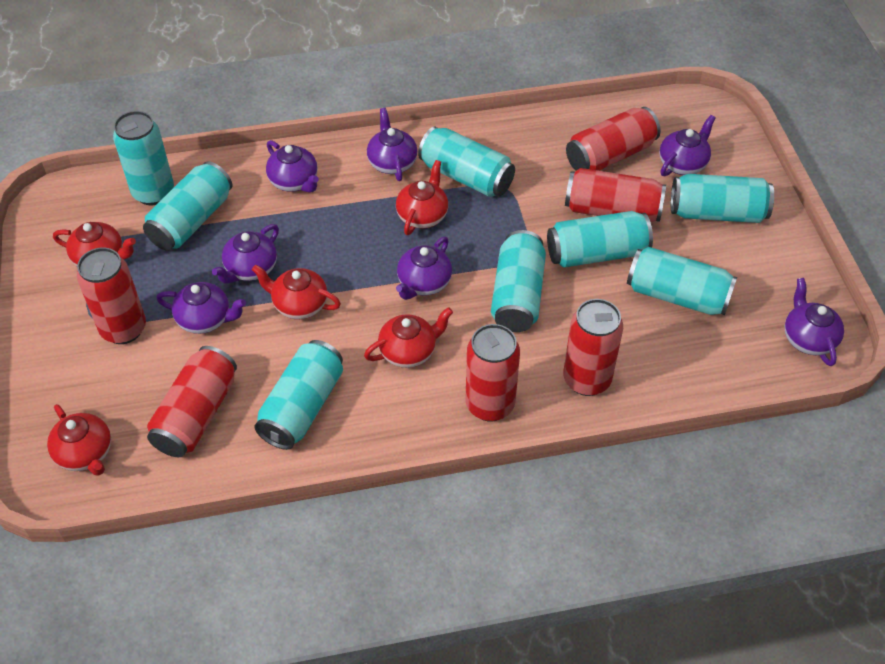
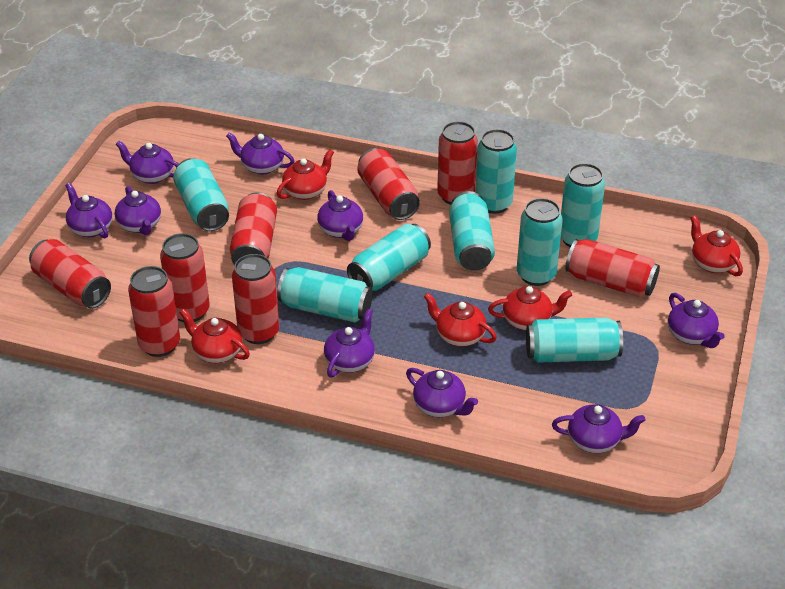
purple teapot: 7 -> 9
red can: 6 -> 8

